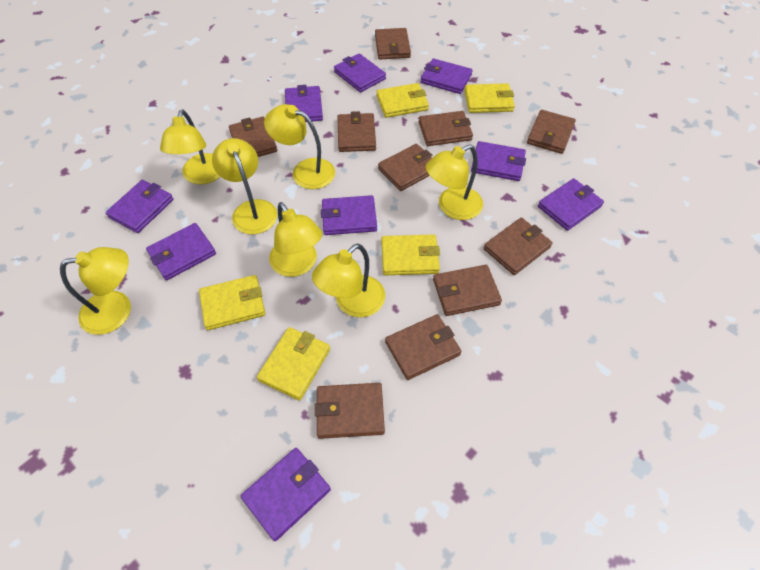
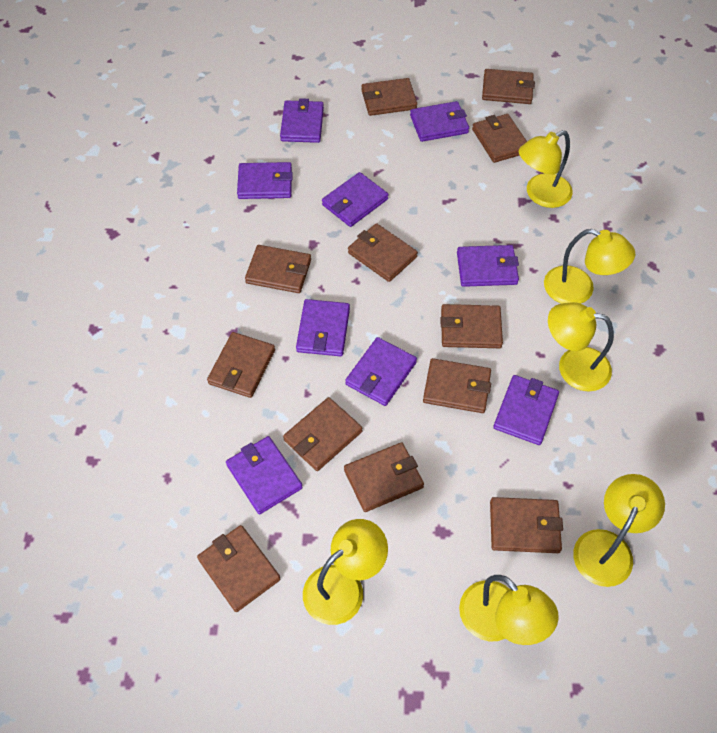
brown wallet: 10 -> 12
yellow lamp: 7 -> 6
yellow wallet: 5 -> 0

